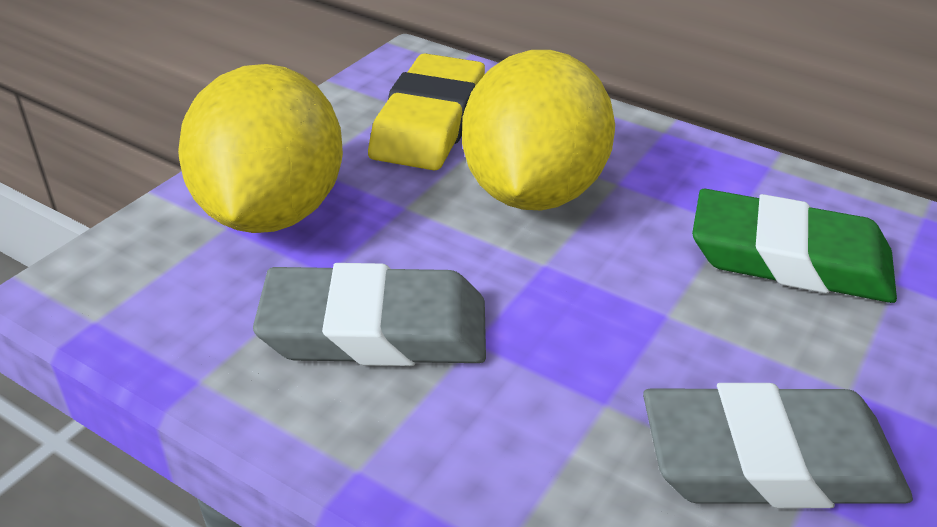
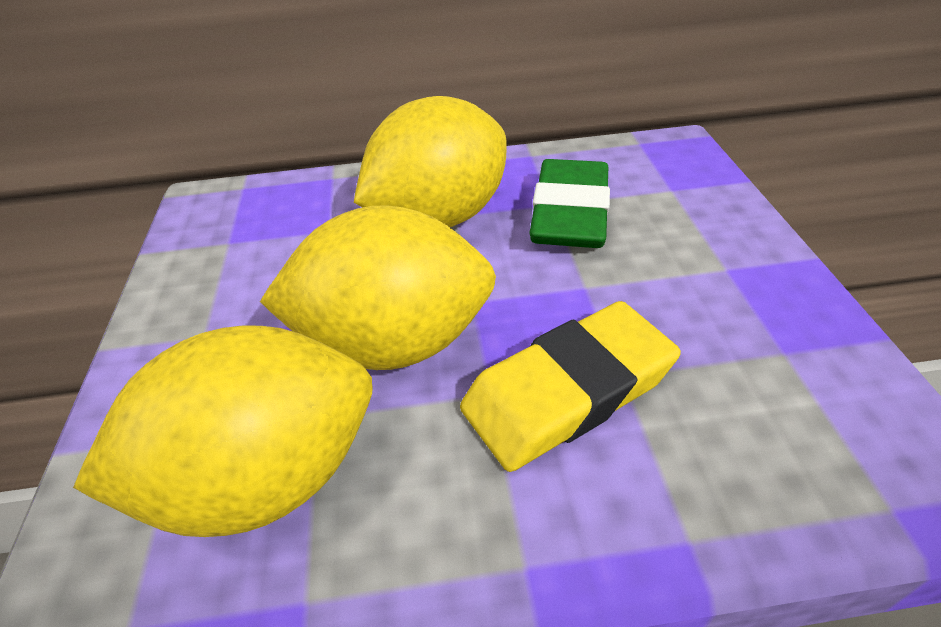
grey eraser: 2 -> 0
yellow lemon: 2 -> 3

